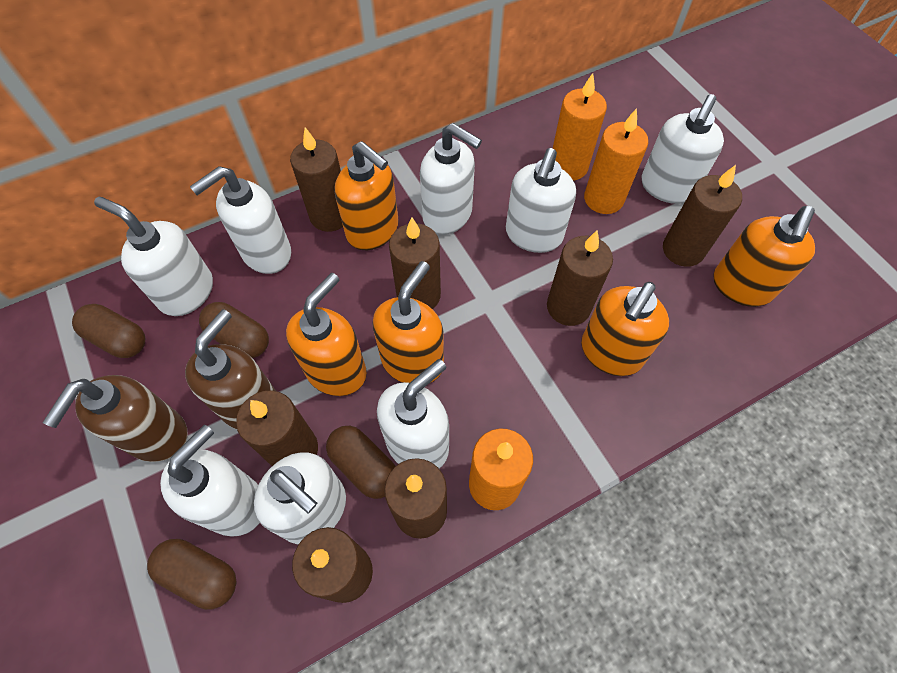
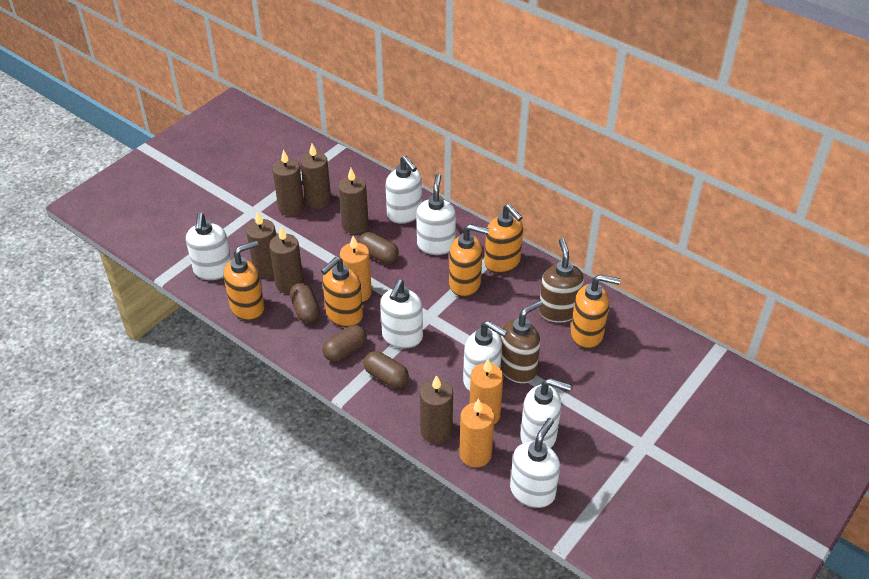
brown candle: 7 -> 6
white soap dispenser: 8 -> 7

